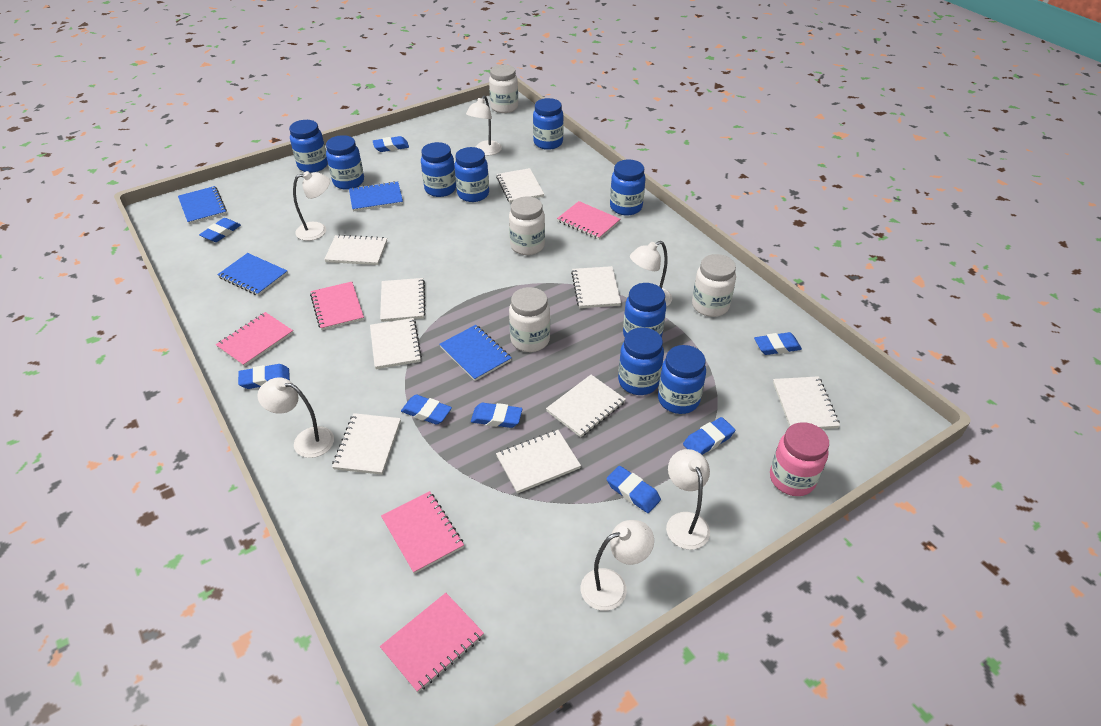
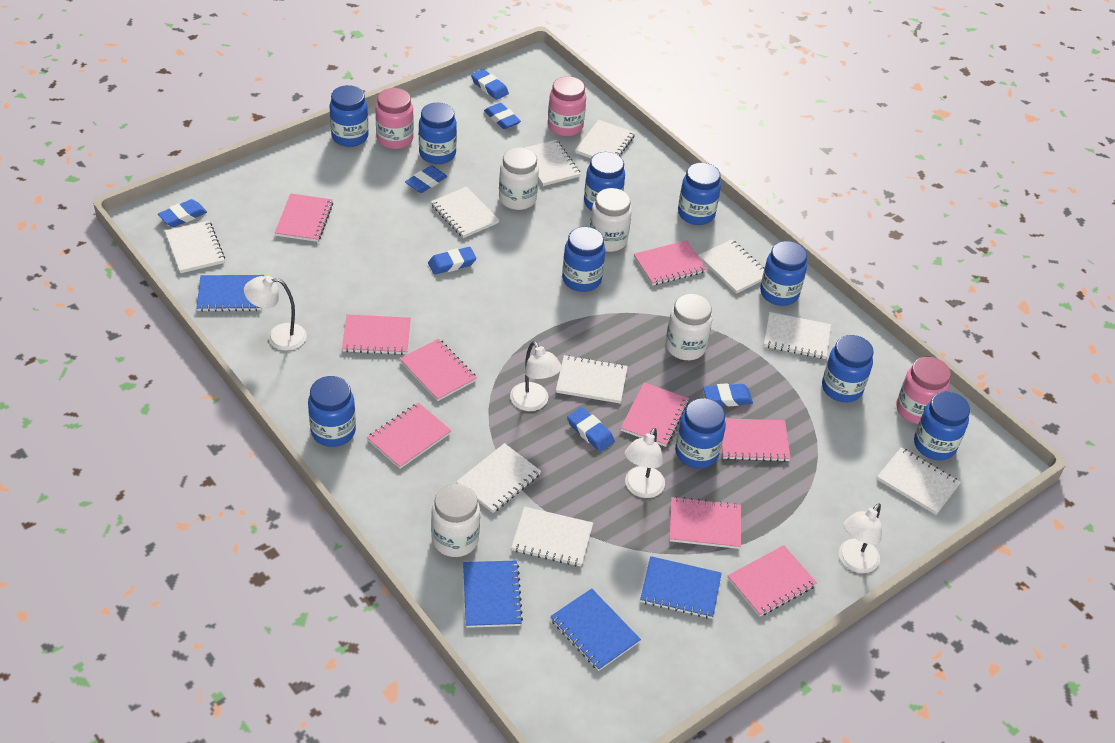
blue eraser: 8 -> 7
blue jar: 9 -> 10
pink jar: 1 -> 3
pink notebook: 5 -> 9
white lamp: 6 -> 4
white notebook: 9 -> 10

